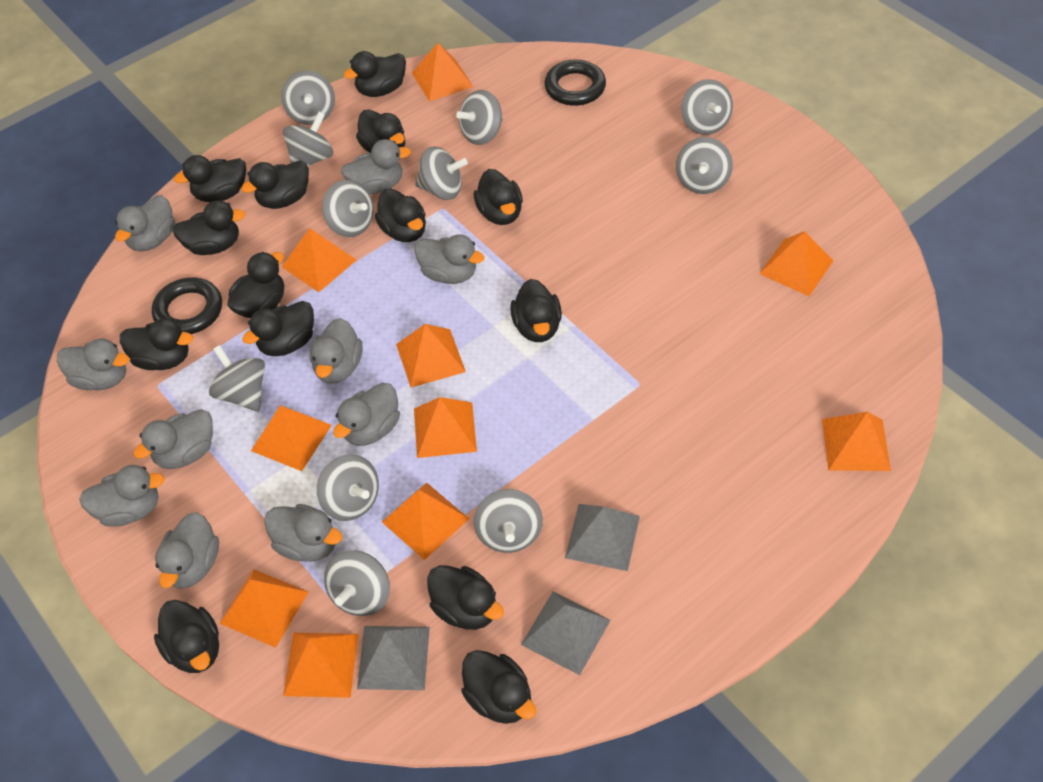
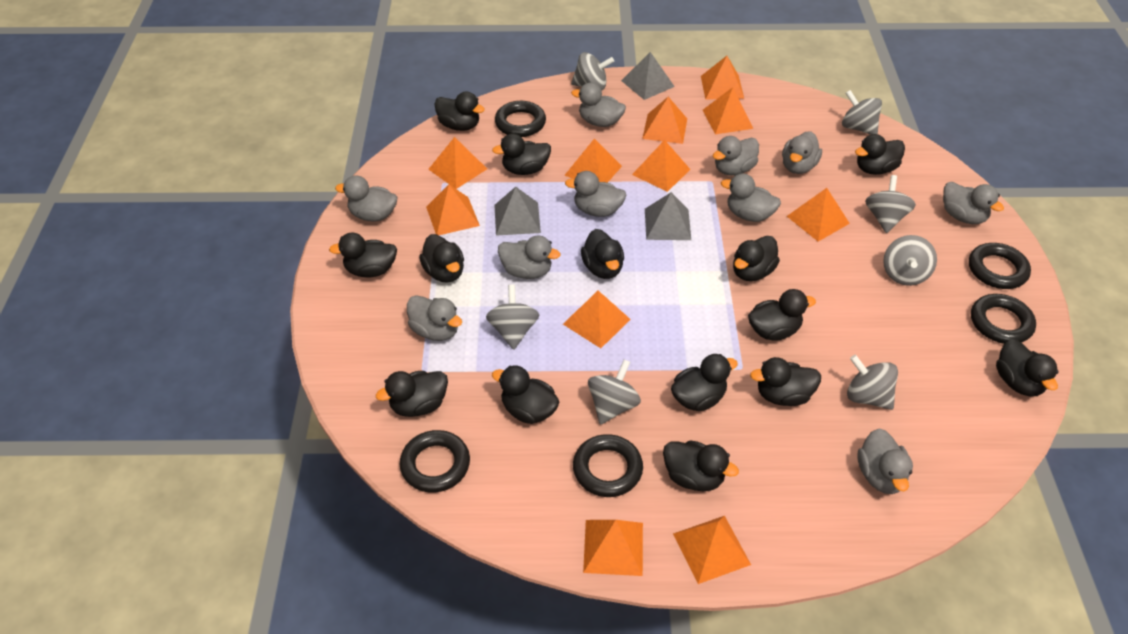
black ring: 2 -> 5
grey spinning top: 11 -> 7
orange pyramid: 10 -> 11

